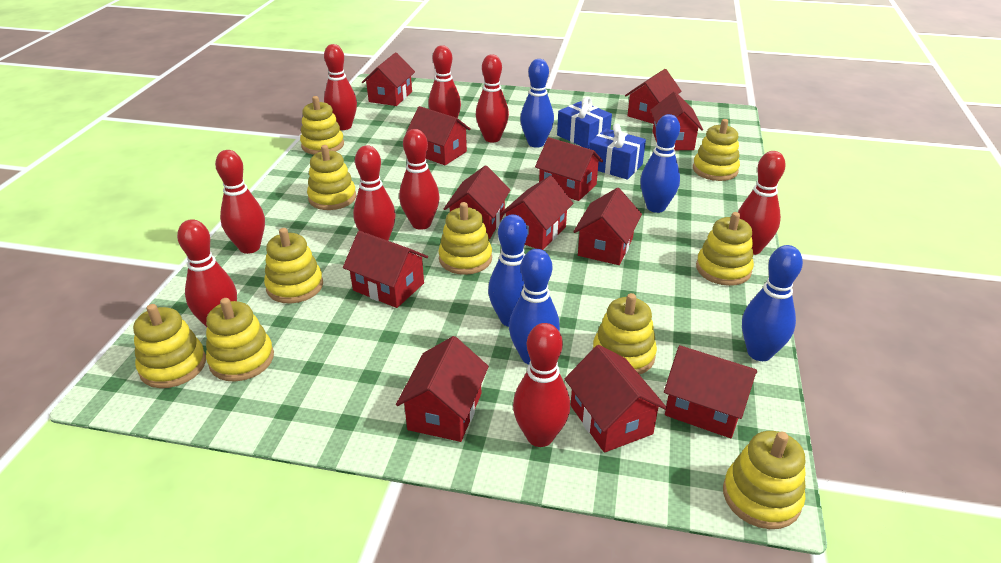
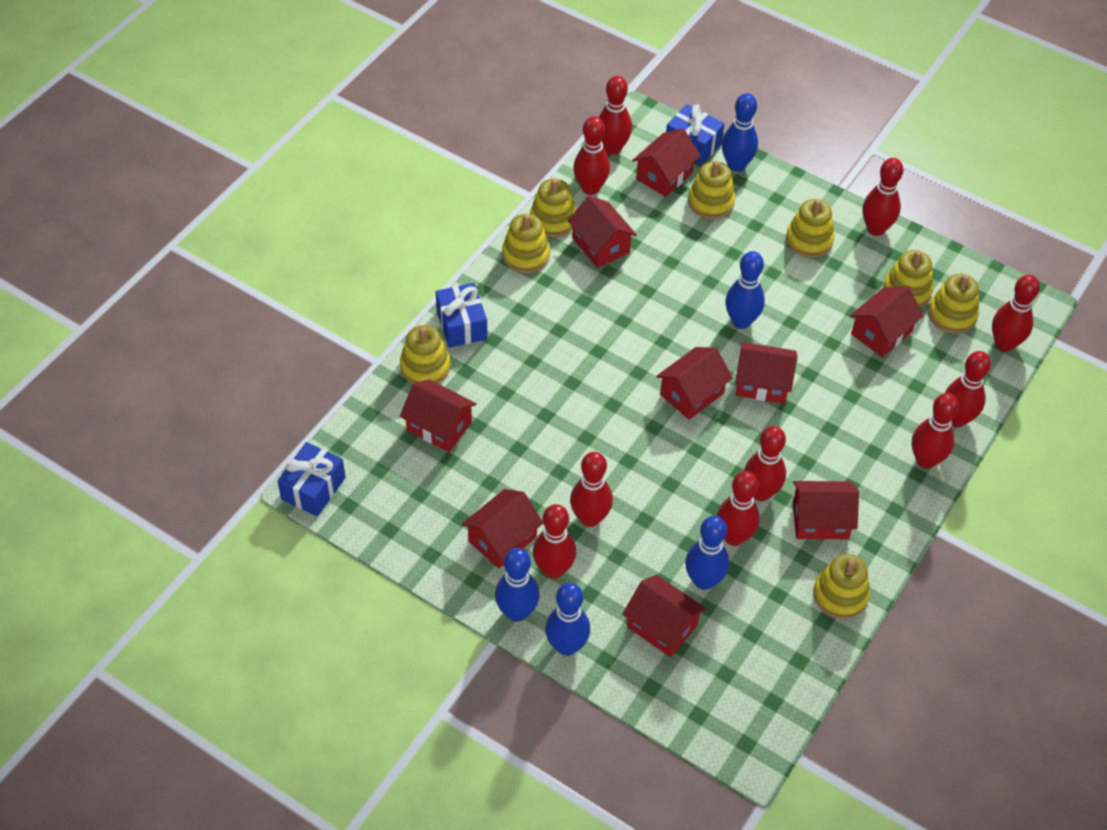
blue gift: 2 -> 3
red bowling pin: 9 -> 10
red house: 12 -> 9
yellow stacking toy: 10 -> 8

